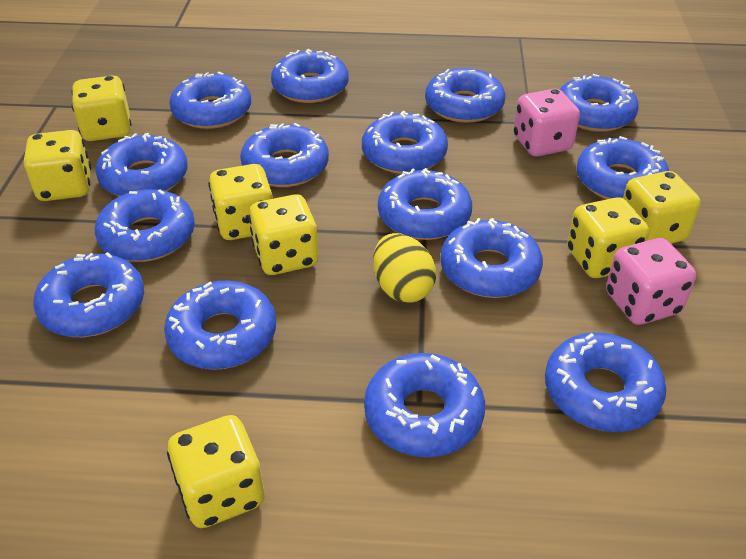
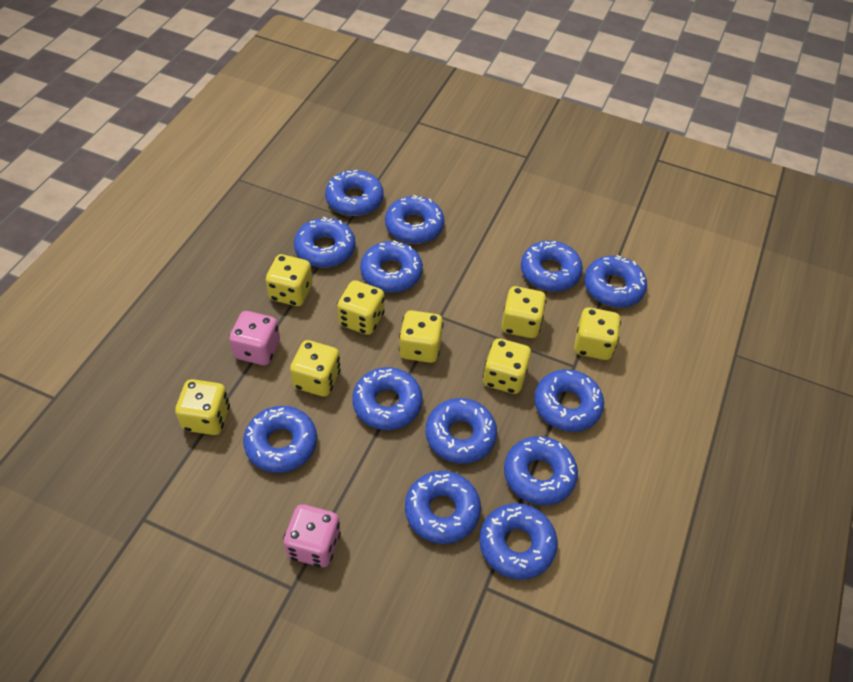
blue donut: 15 -> 13
yellow dice: 7 -> 8
yellow egg: 1 -> 0

